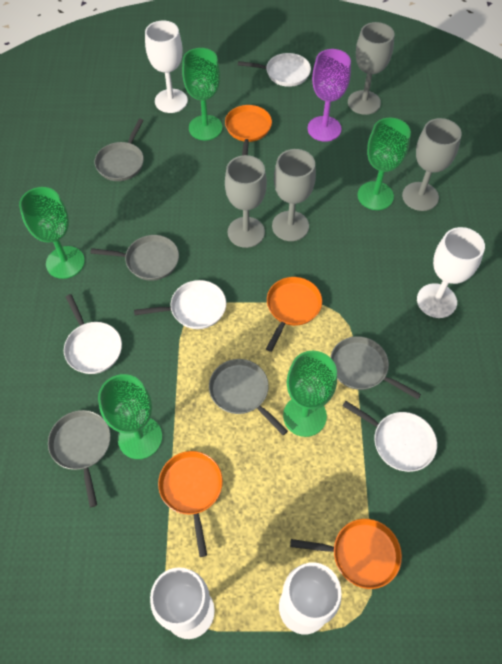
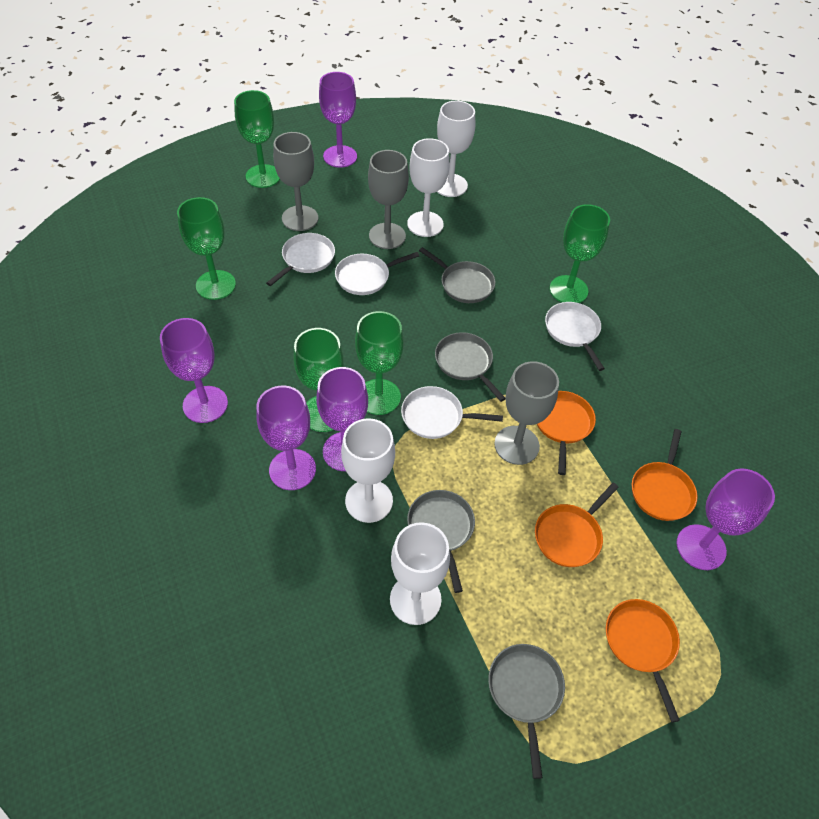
grey goblet: 4 -> 3
grey pan: 5 -> 4
purple goblet: 1 -> 5

